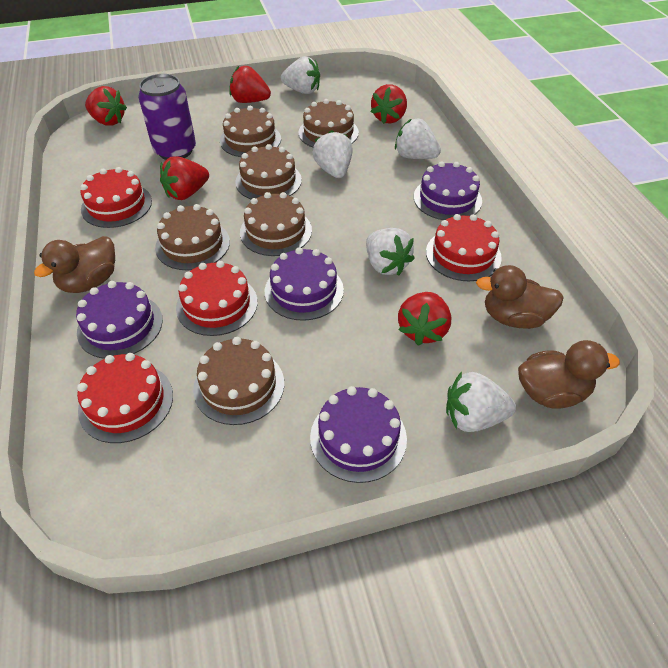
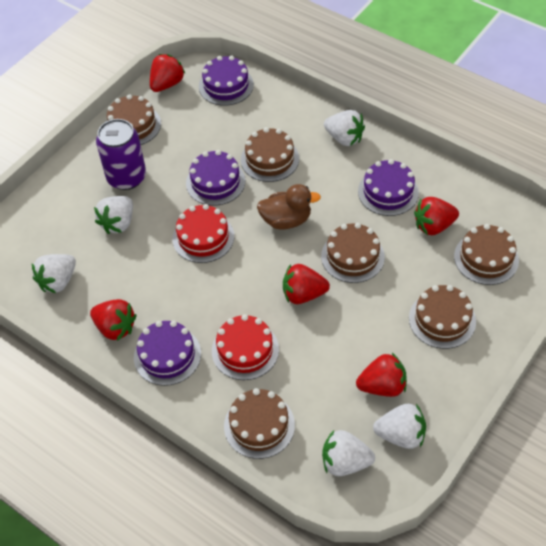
brown duck: 3 -> 1
red cake: 4 -> 2

